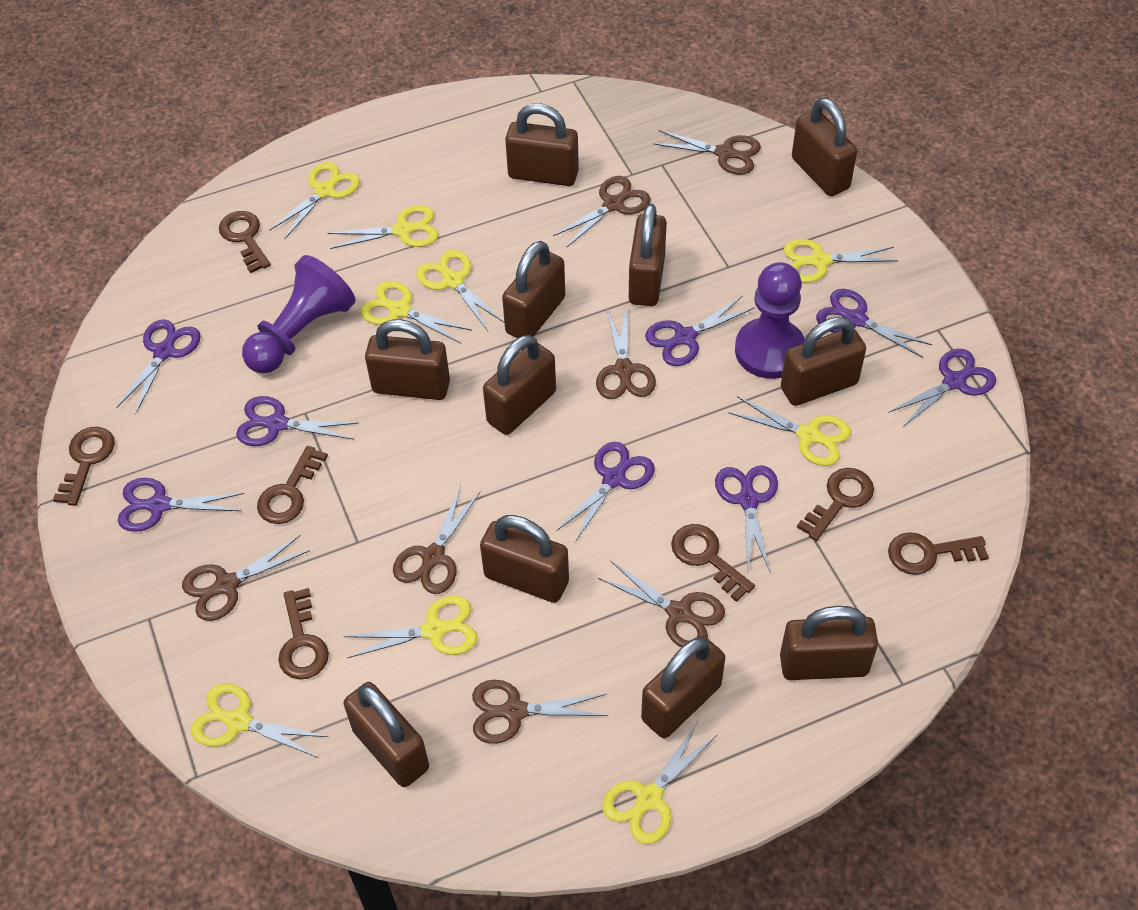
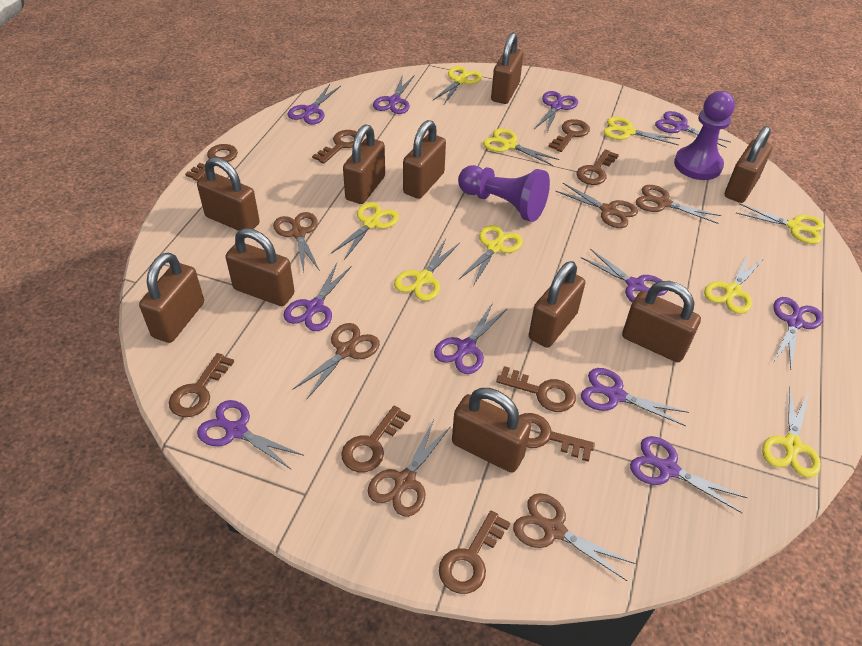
brown key: 7 -> 9
brown padlock: 11 -> 10
brown scissors: 7 -> 6
purple scissors: 8 -> 11

